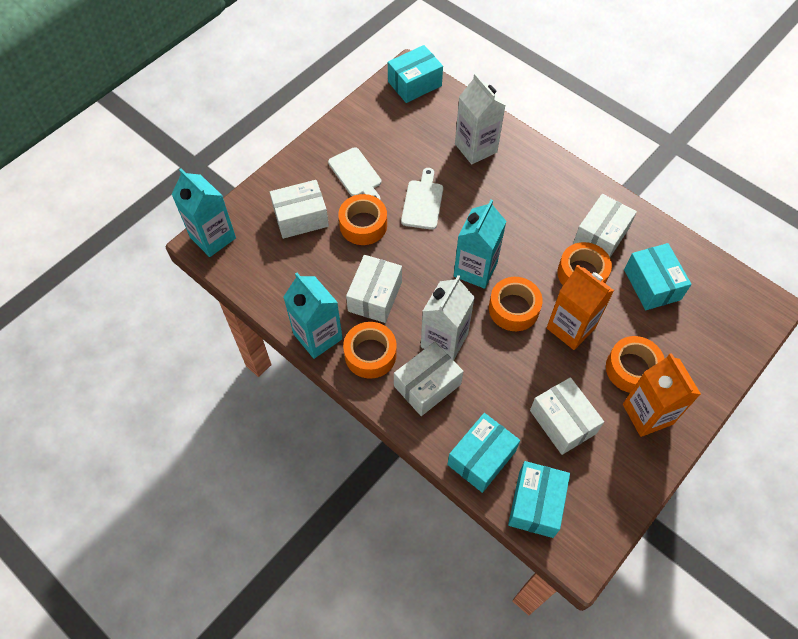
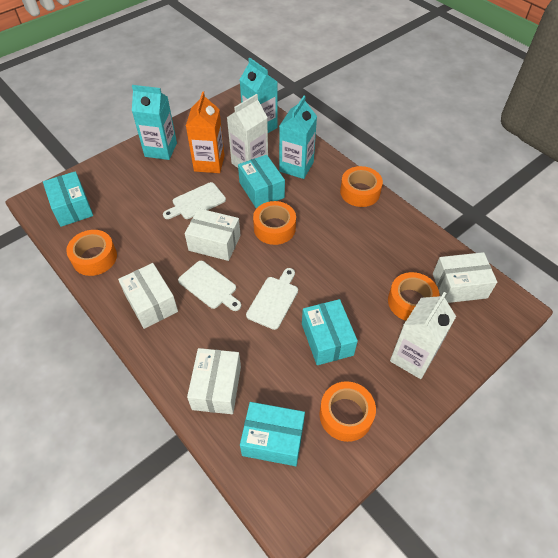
orange carton: 2 -> 1
white box: 5 -> 4
white cutting board: 2 -> 3

